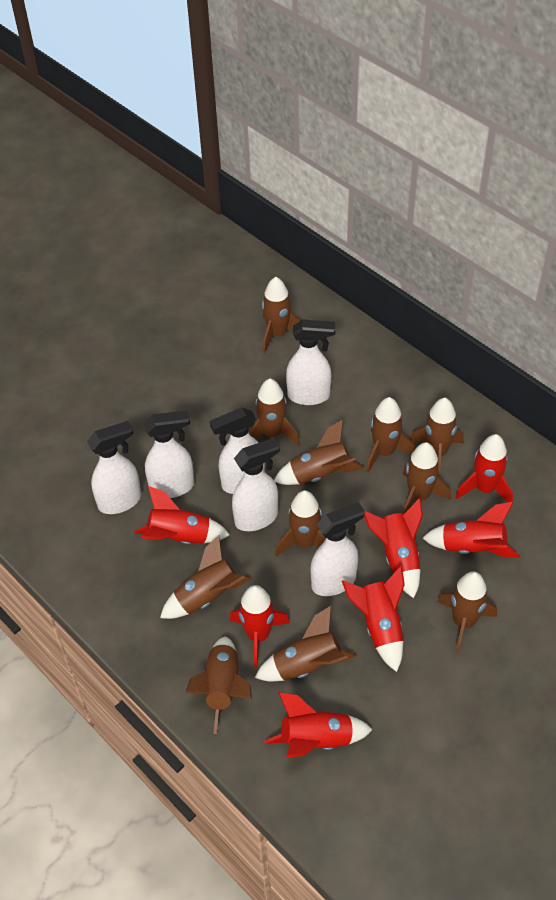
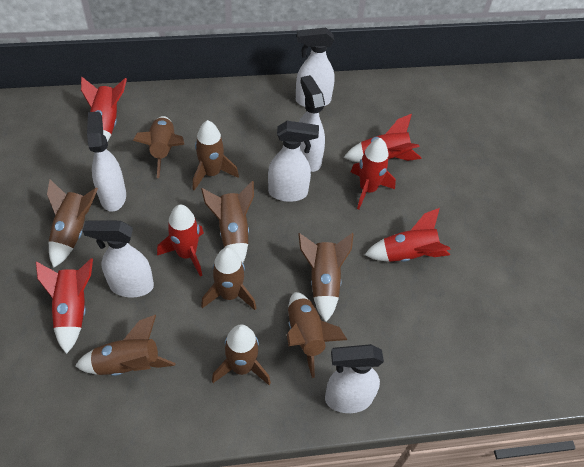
brown rocket: 11 -> 9
red rocket: 7 -> 6

